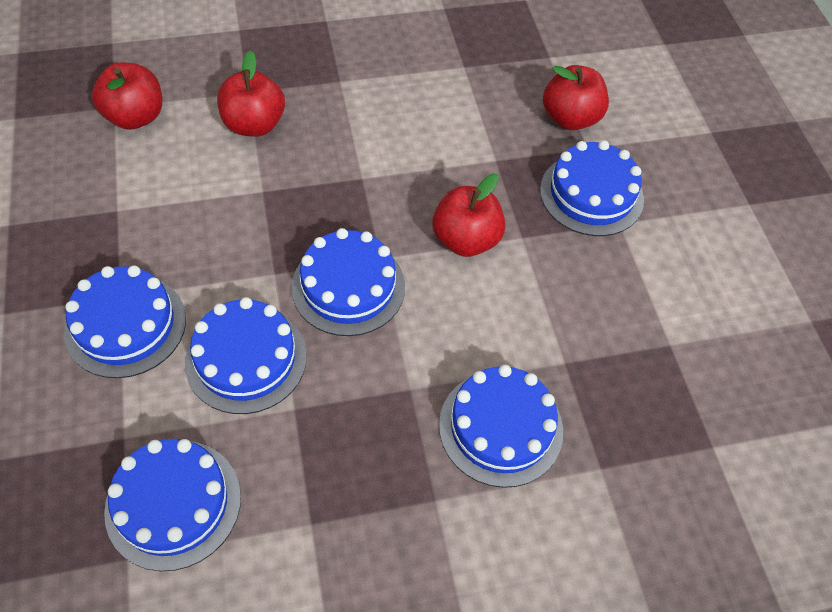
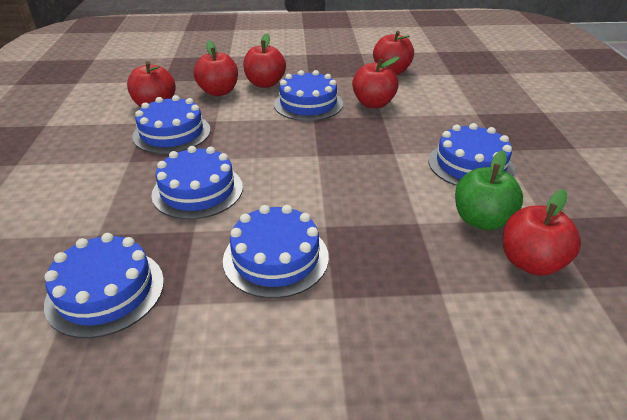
green apple: 0 -> 1
red apple: 4 -> 6

